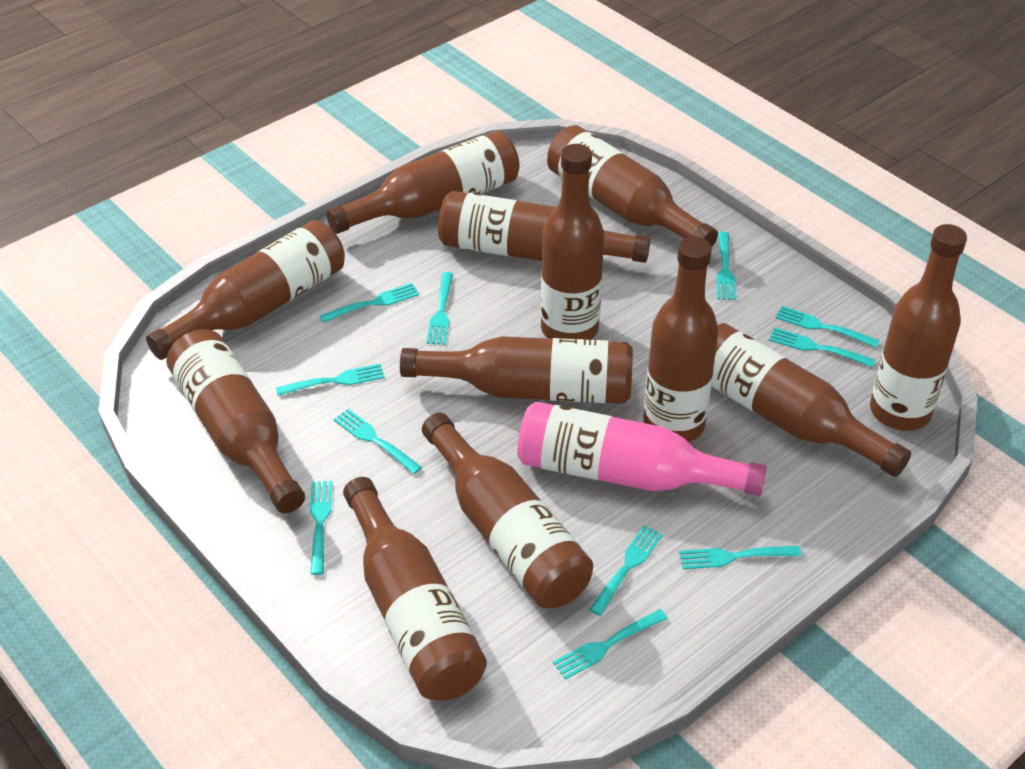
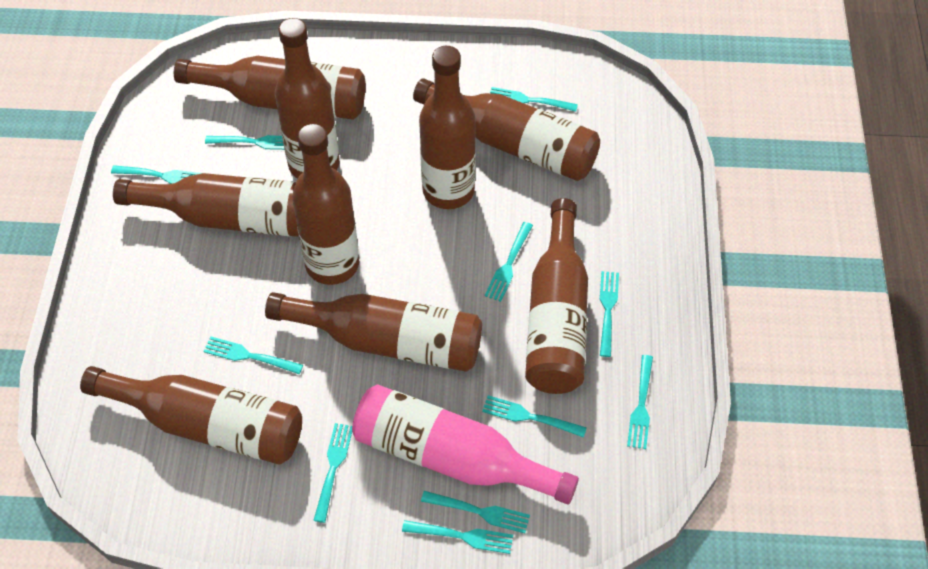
brown bottle: 12 -> 9

